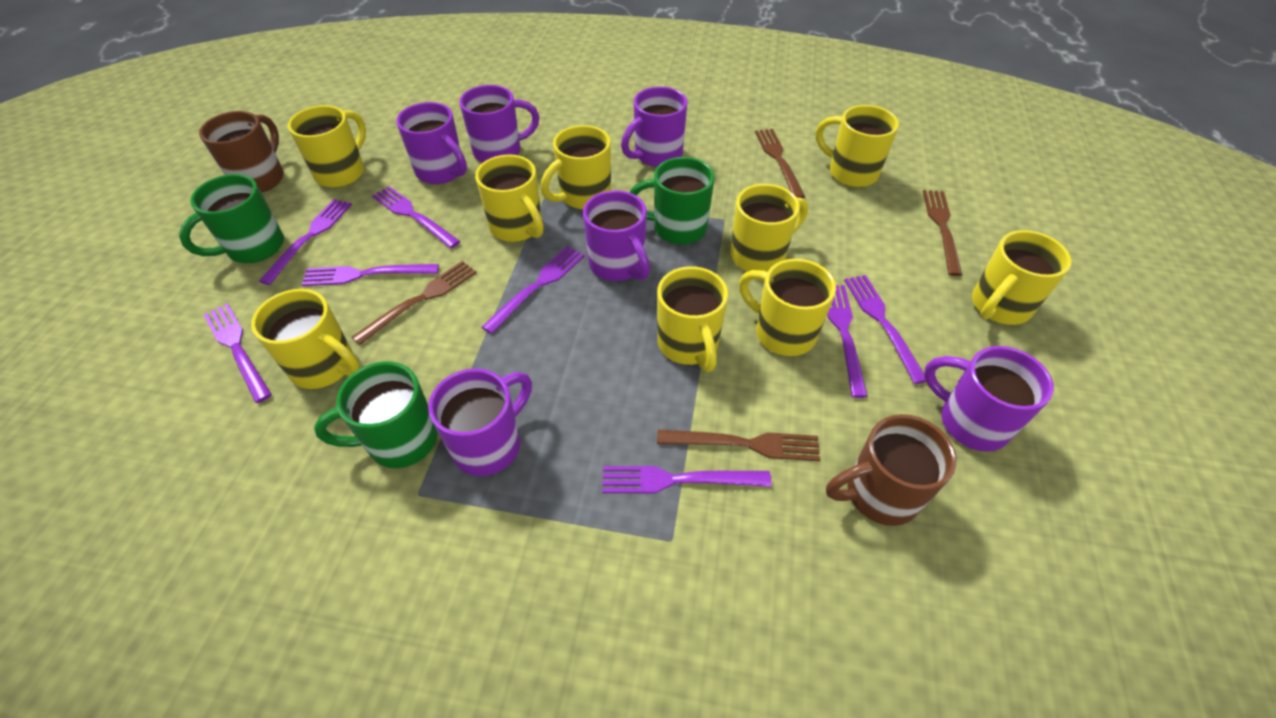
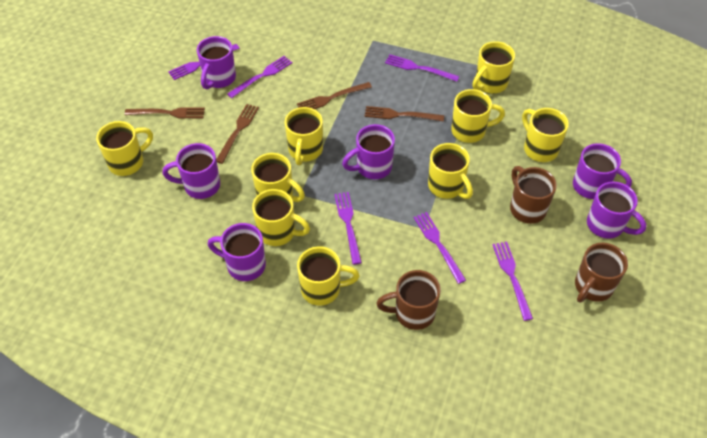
brown mug: 2 -> 3
green mug: 3 -> 0
purple fork: 8 -> 6

